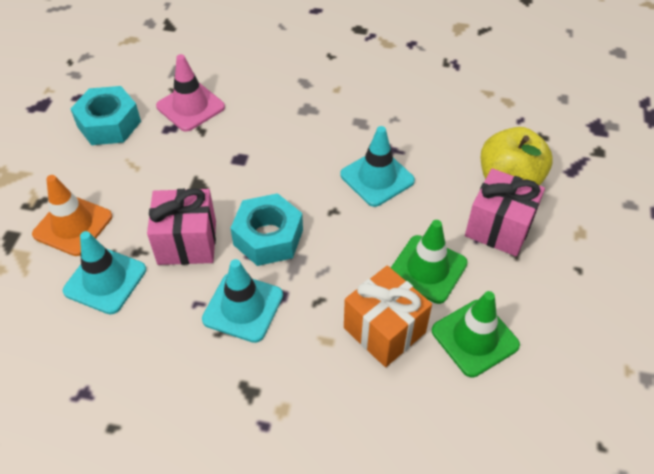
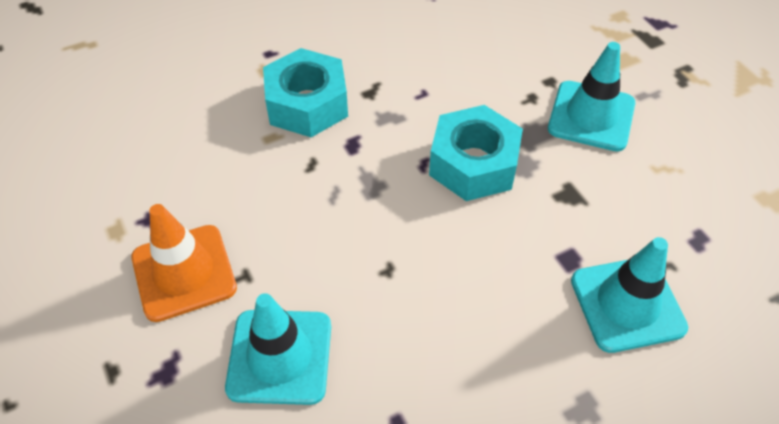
green traffic cone: 2 -> 0
orange gift: 1 -> 0
pink gift: 2 -> 0
pink traffic cone: 1 -> 0
yellow apple: 1 -> 0

